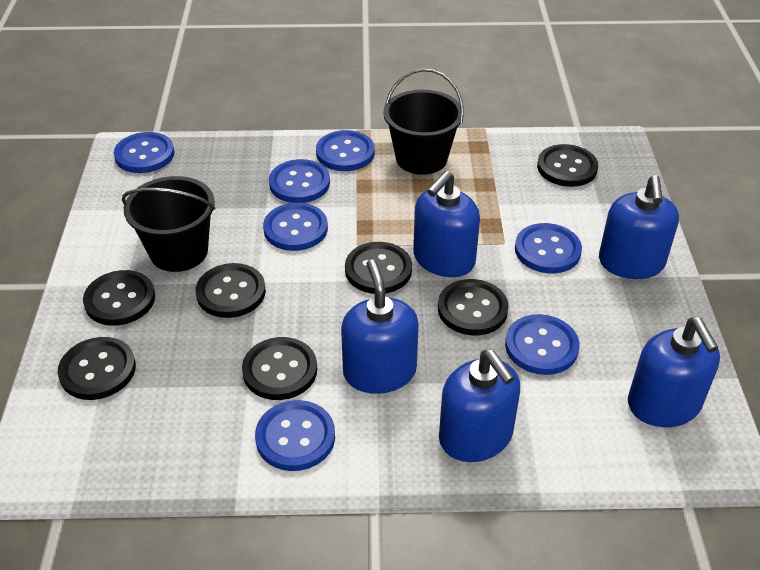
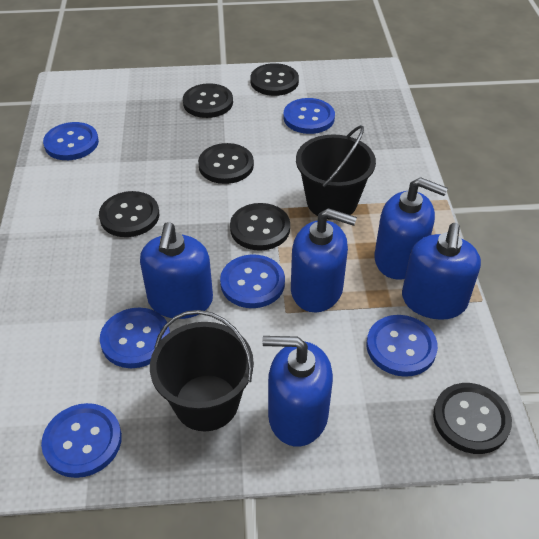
black button: 7 -> 6
blue button: 7 -> 6

